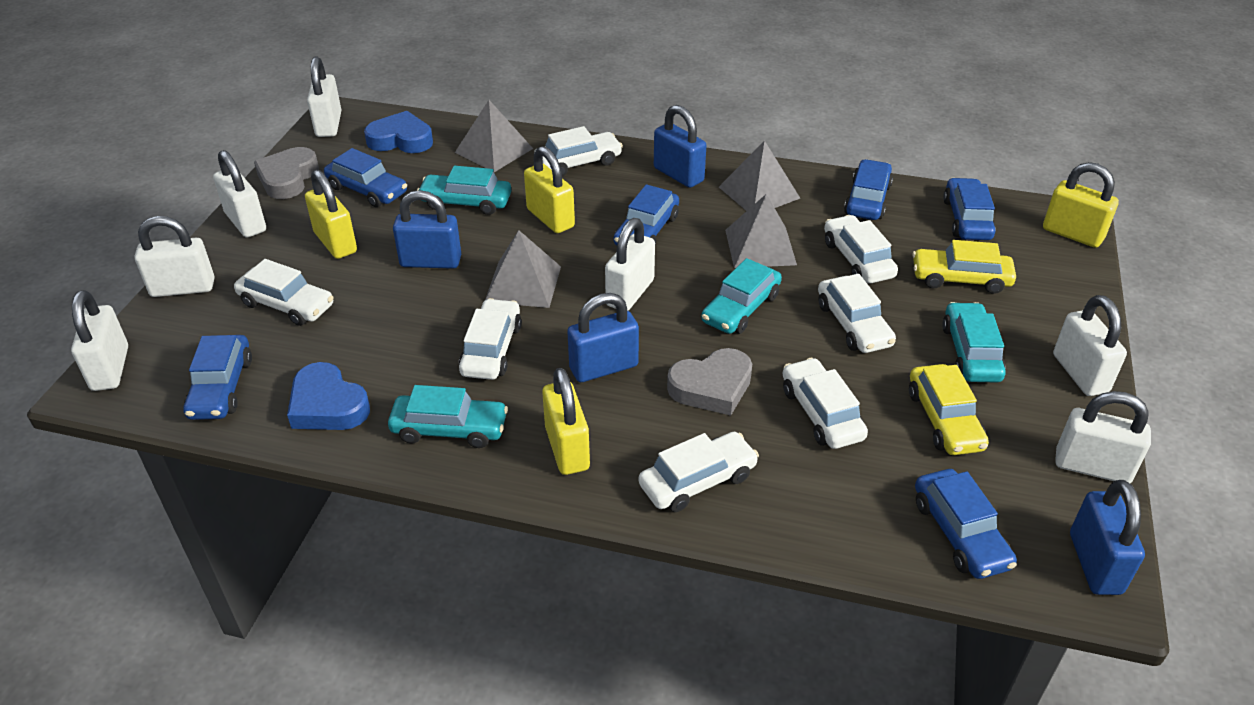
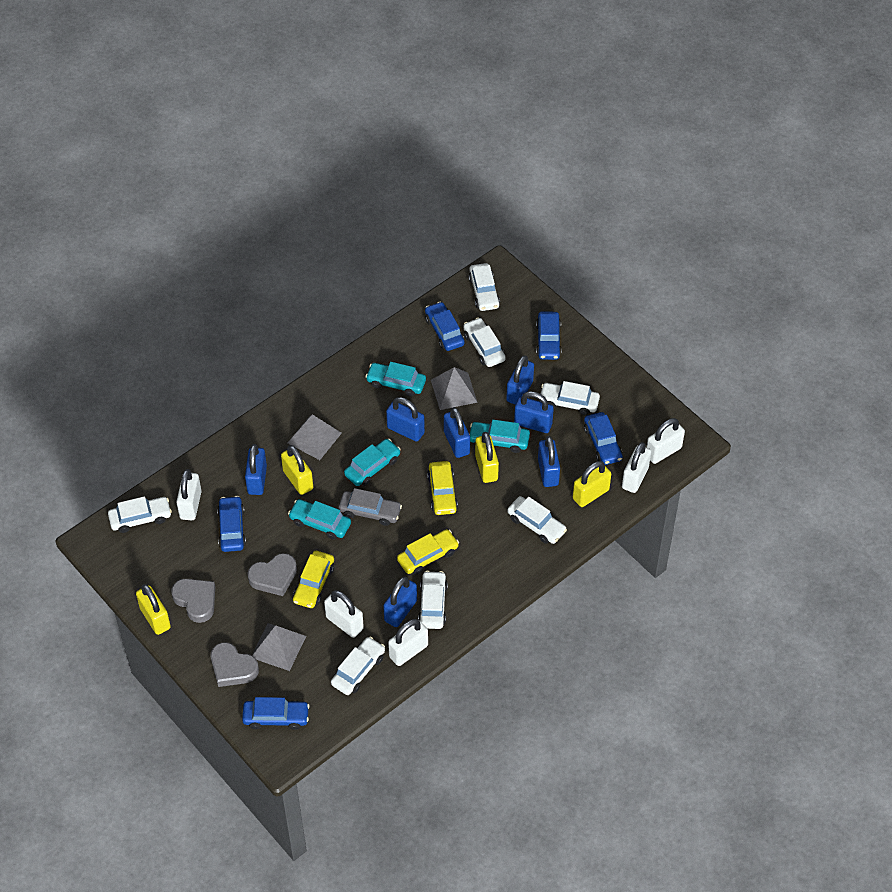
blue car: 6 -> 5
blue heart: 2 -> 0
blue padlock: 4 -> 7
grey car: 0 -> 1
grey heart: 2 -> 3
grey pyramid: 4 -> 3
white padlock: 7 -> 5
yellow car: 2 -> 3

